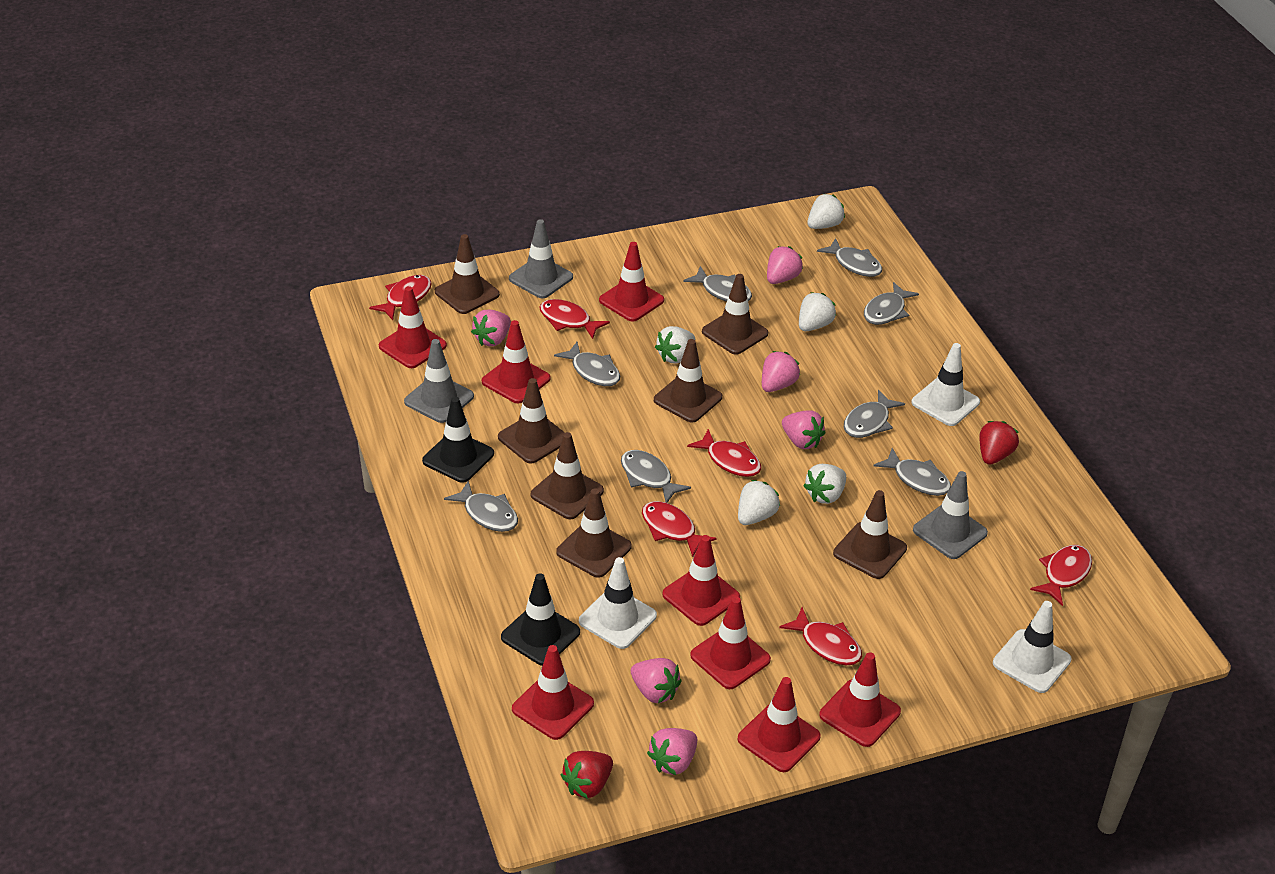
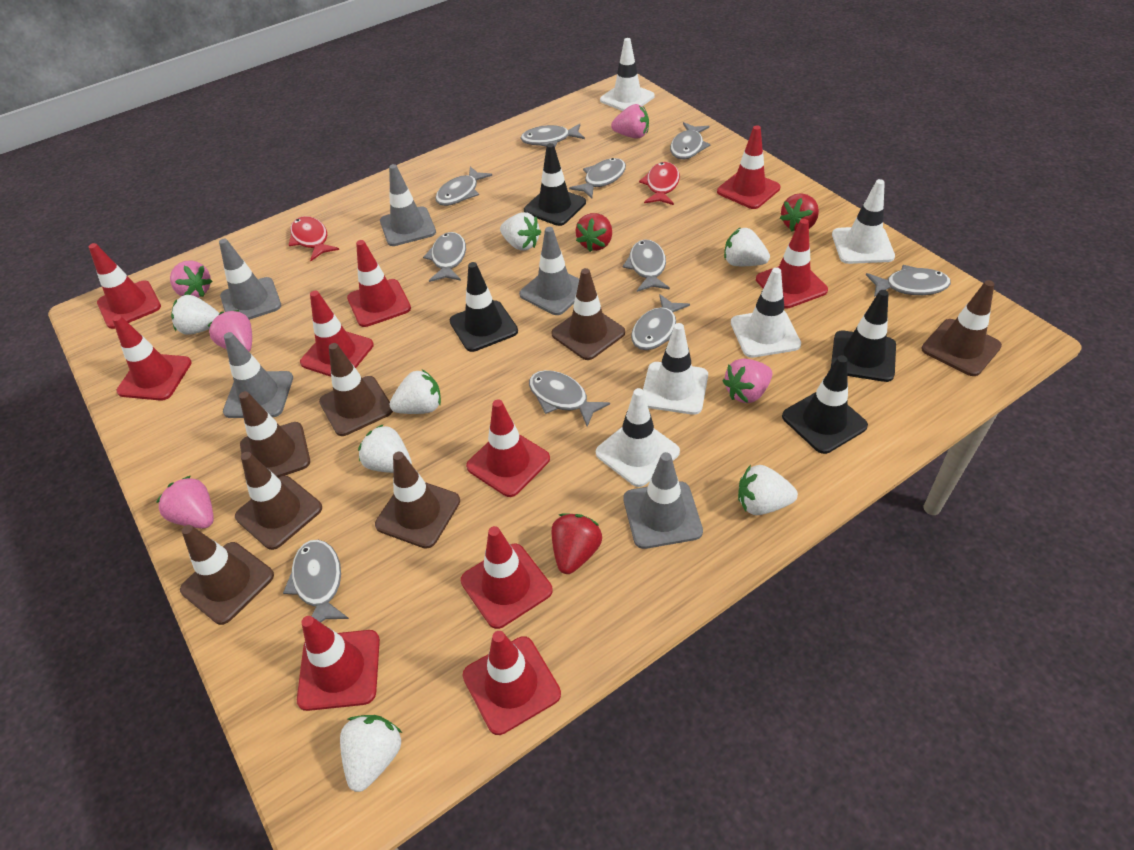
black traffic cone: 2 -> 4
grey fish: 8 -> 10
grey traffic cone: 3 -> 5
pink strawberry: 6 -> 5
red fish: 6 -> 2
red strawberry: 2 -> 3
red traffic cone: 8 -> 10
white strawberry: 5 -> 7
white traffic cone: 3 -> 5

